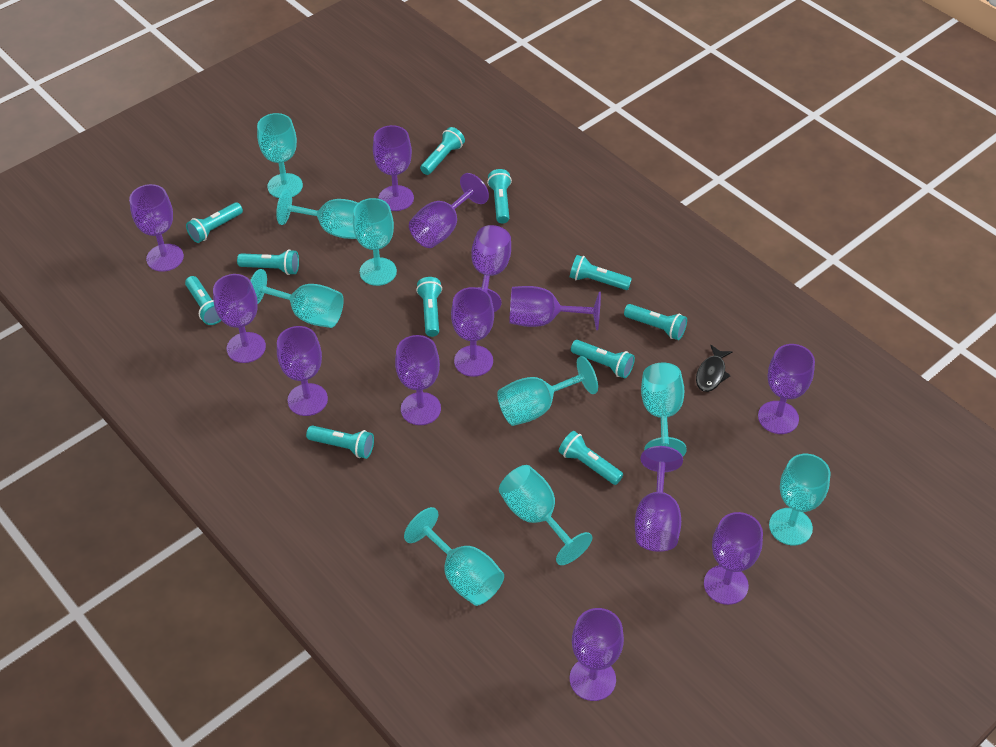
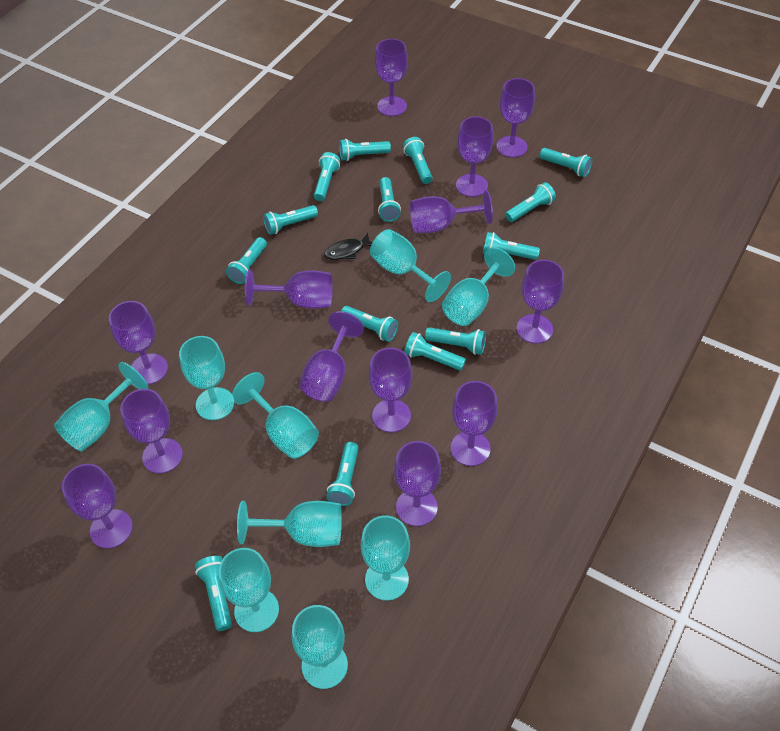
turquoise flashlight: 11 -> 14

